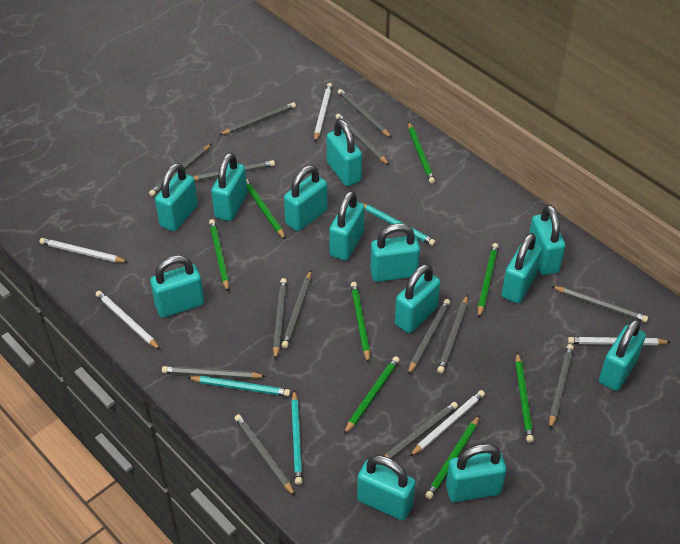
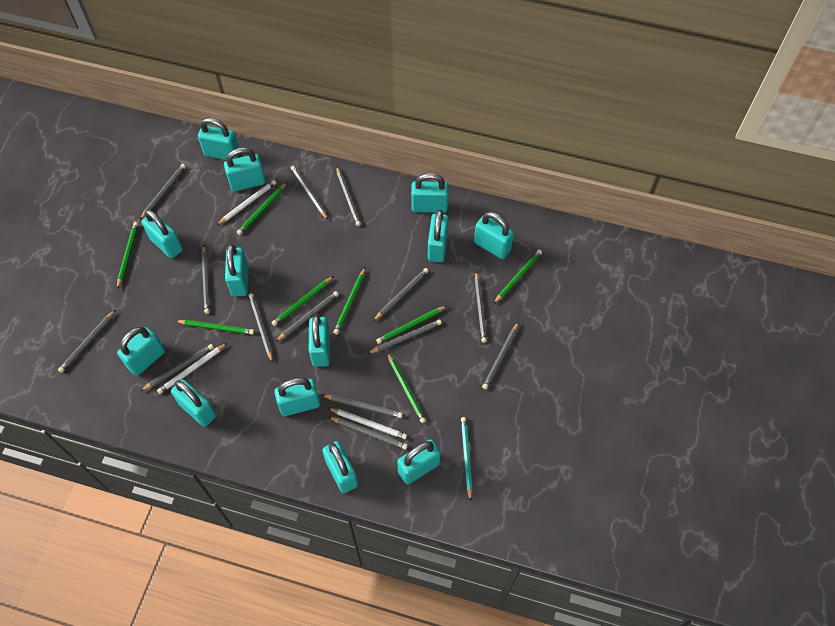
turquoise pencil: 3 -> 1
white pencil: 5 -> 3

